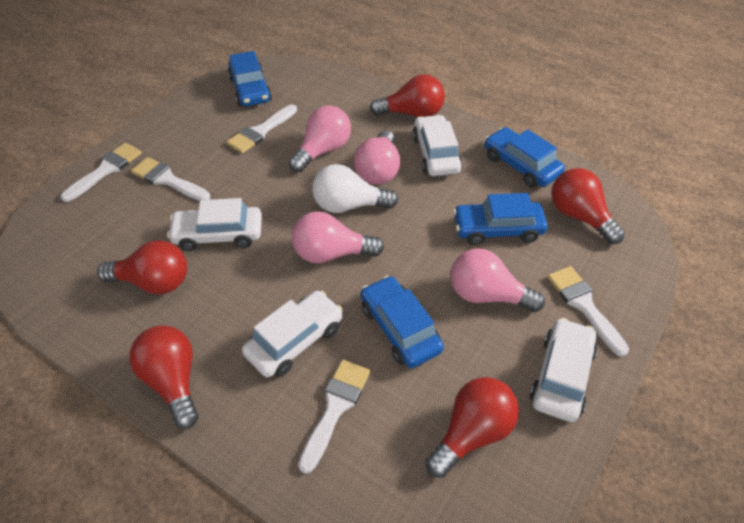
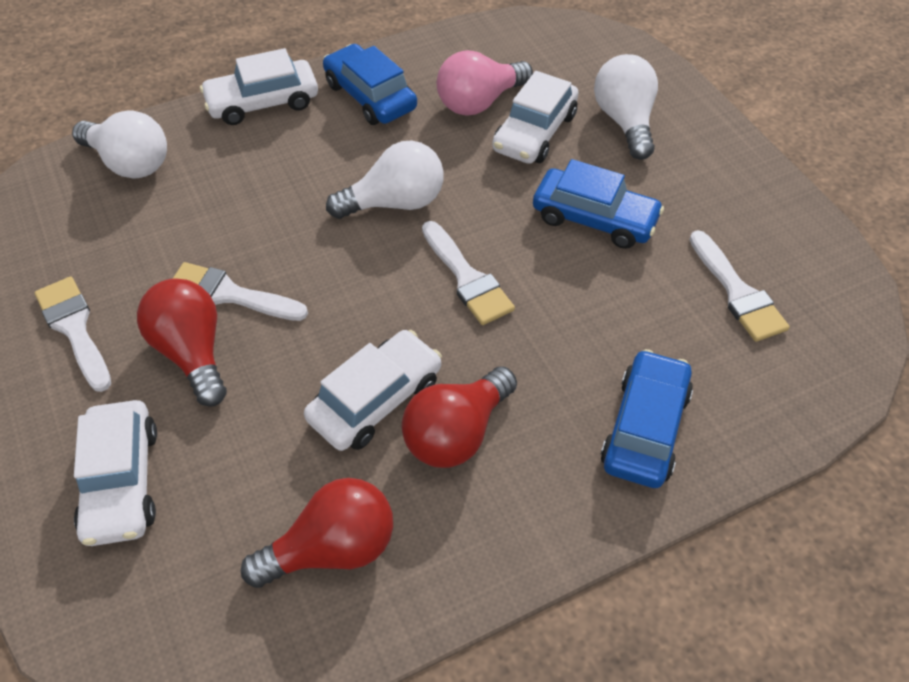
blue car: 4 -> 3
pink light bulb: 4 -> 1
red light bulb: 5 -> 3
white brush: 5 -> 4
white light bulb: 1 -> 3

